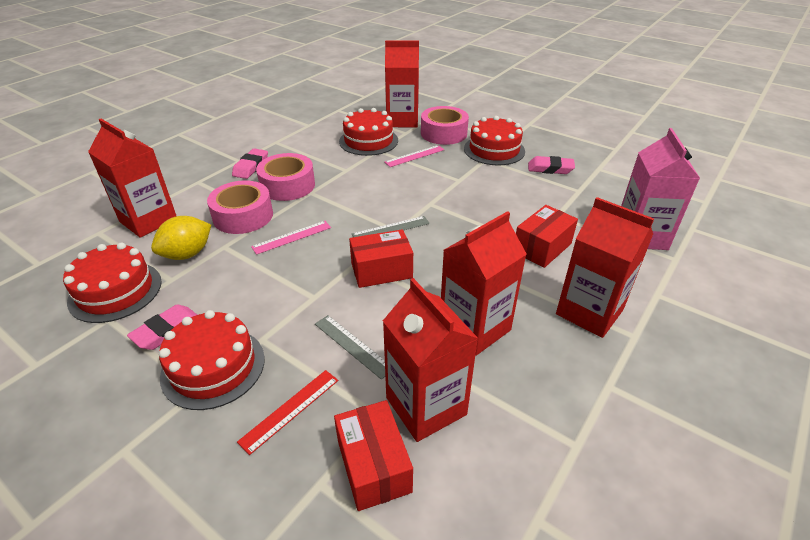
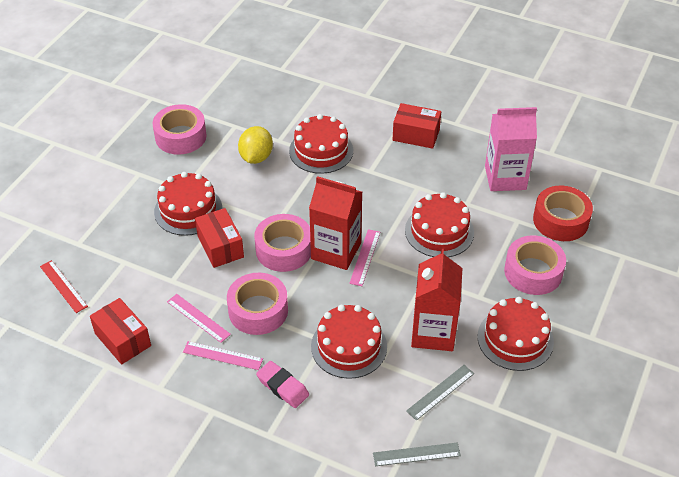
pink eraser: 3 -> 1
pink ruler: 2 -> 3
pink tape: 3 -> 4
red cake: 4 -> 5
red carton: 5 -> 2
red tape: 0 -> 1

